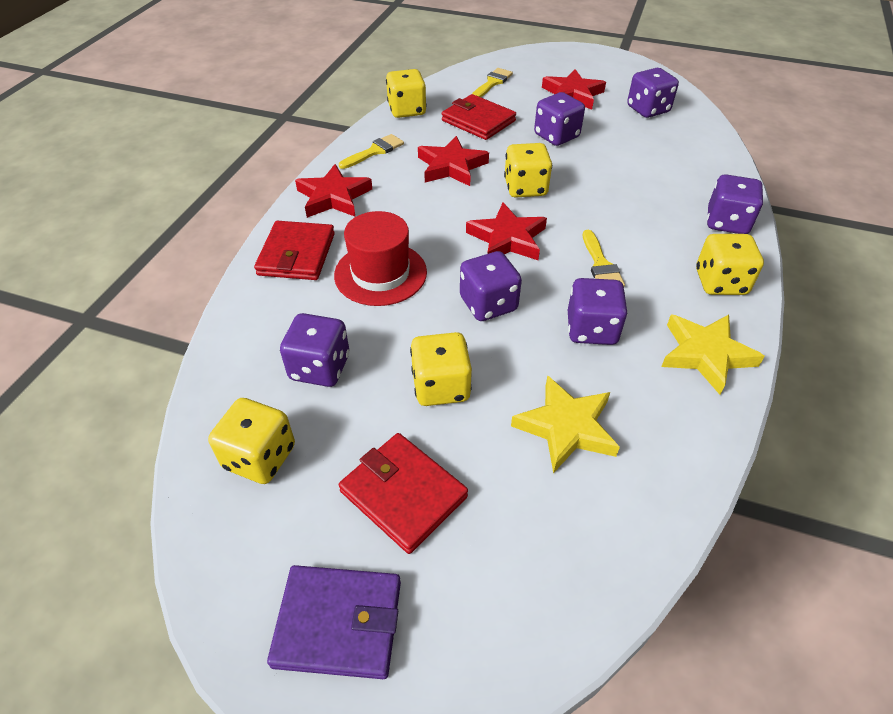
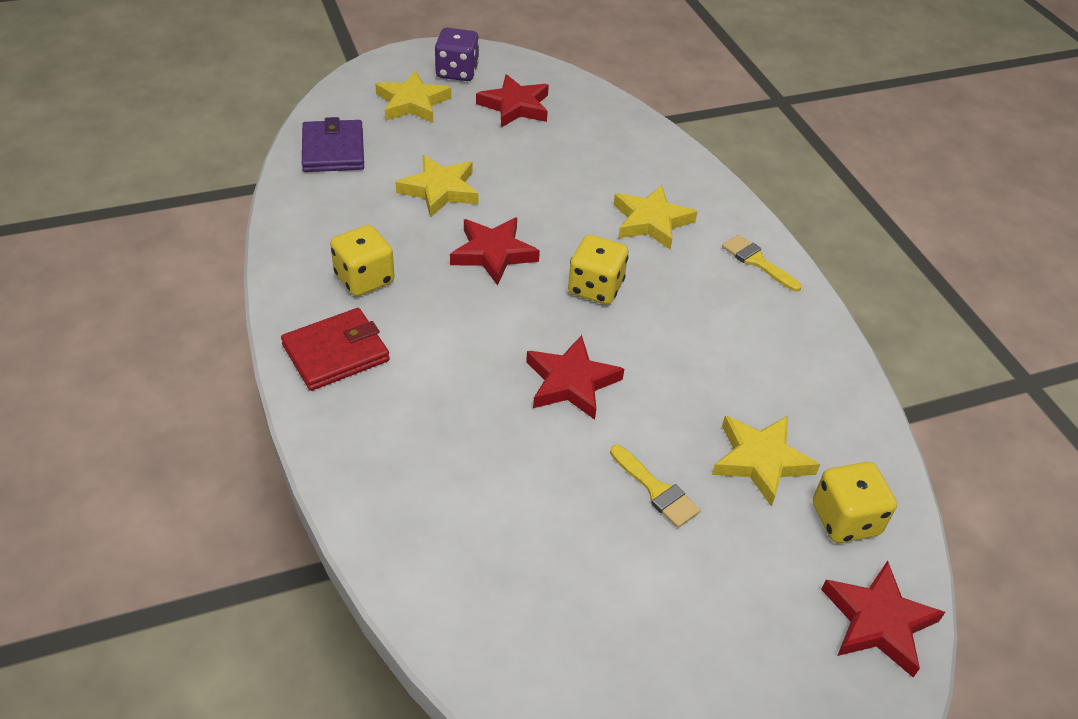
purple dice: 6 -> 1
red hat: 1 -> 0
red wallet: 3 -> 1
yellow brush: 3 -> 2
yellow dice: 5 -> 3
yellow star: 2 -> 4

